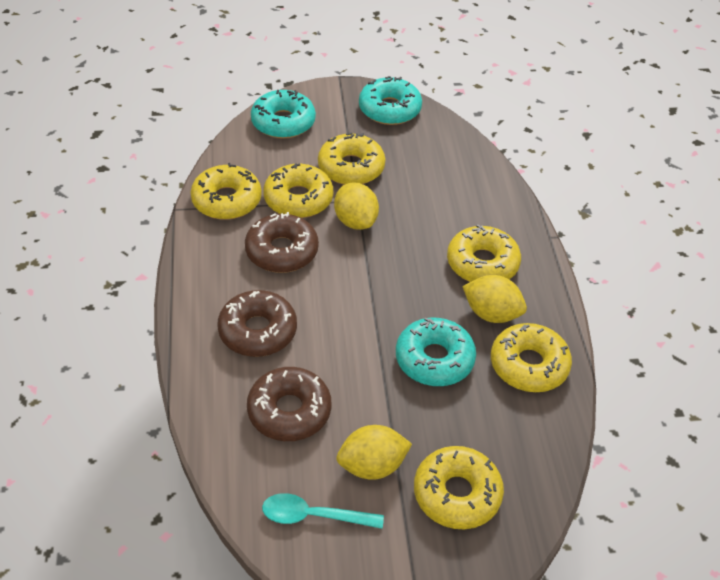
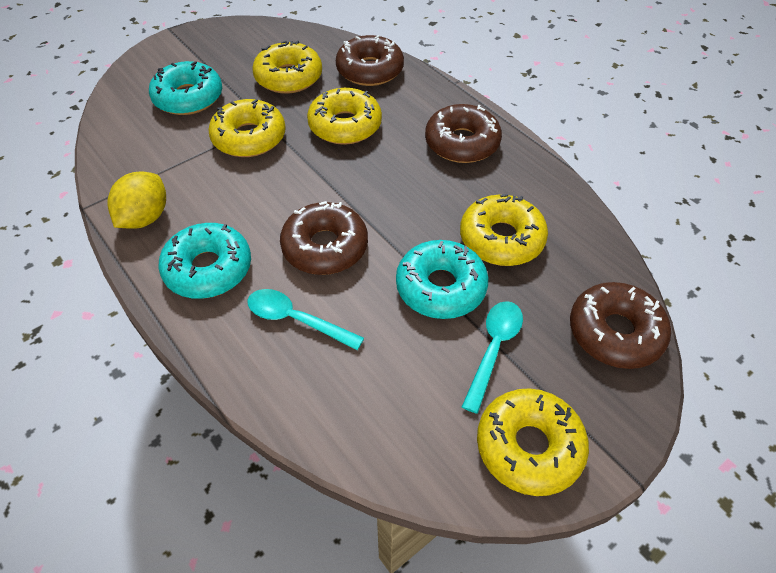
brown donut: 3 -> 4
turquoise spoon: 1 -> 2
yellow donut: 6 -> 5
yellow lemon: 3 -> 1

